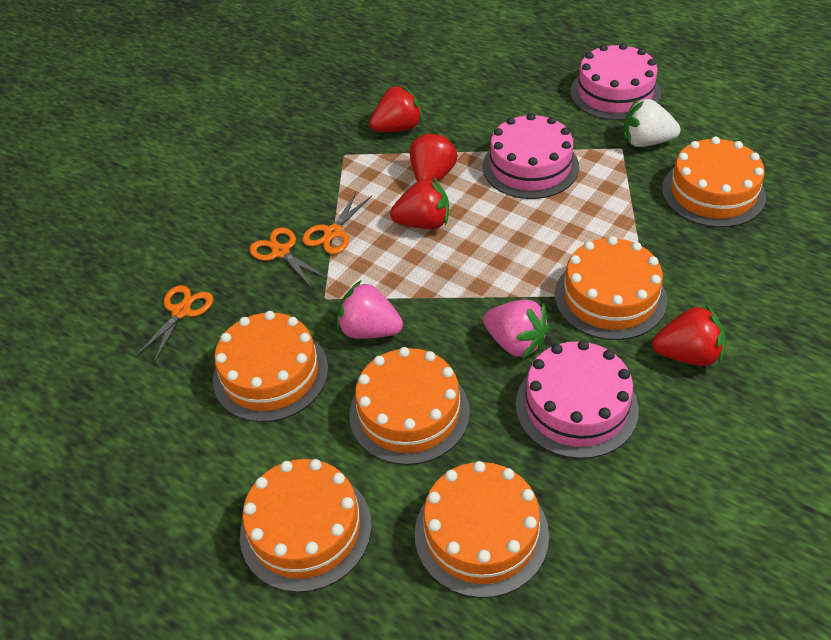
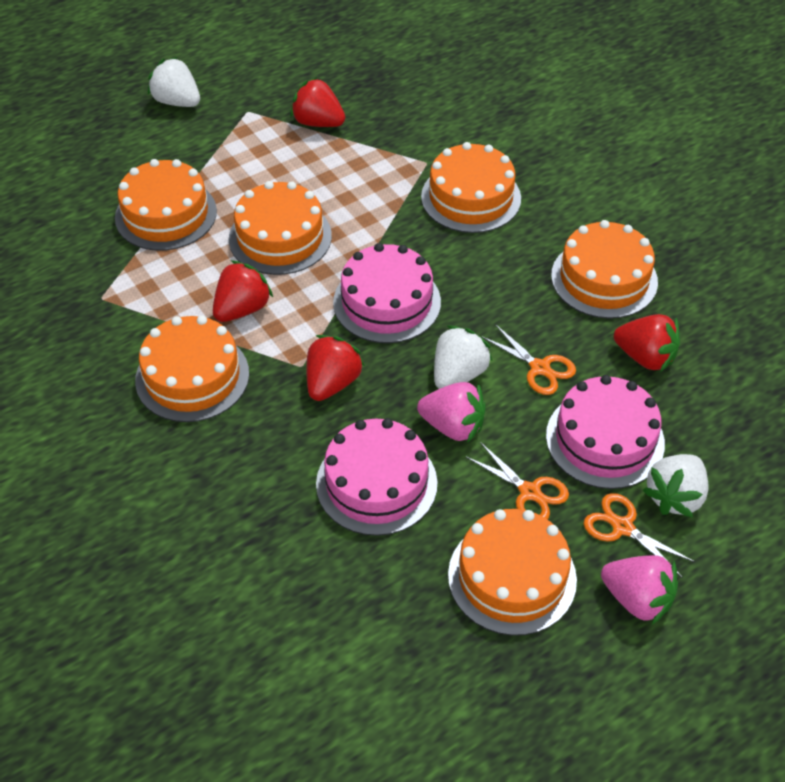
white strawberry: 1 -> 3

